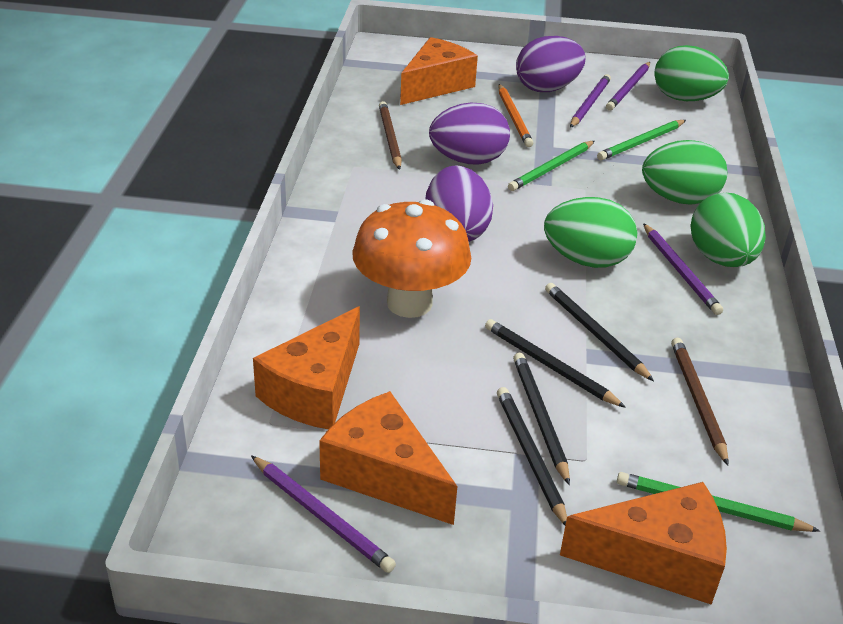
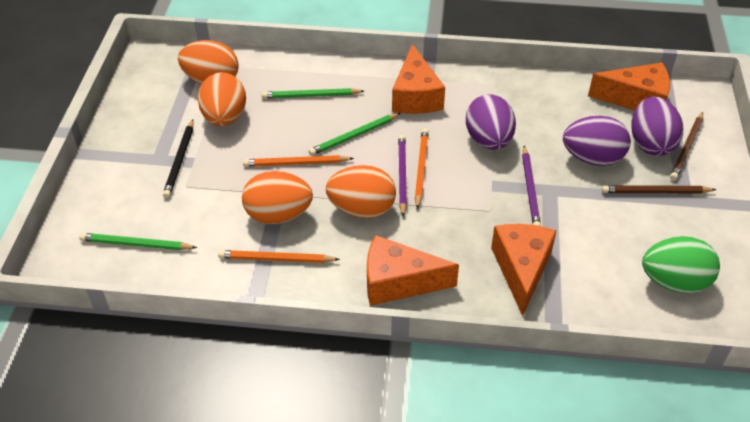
black pencil: 4 -> 1
green egg: 4 -> 1
orange egg: 0 -> 4
orange mushroom: 1 -> 0
orange pencil: 1 -> 3
purple pencil: 4 -> 2

